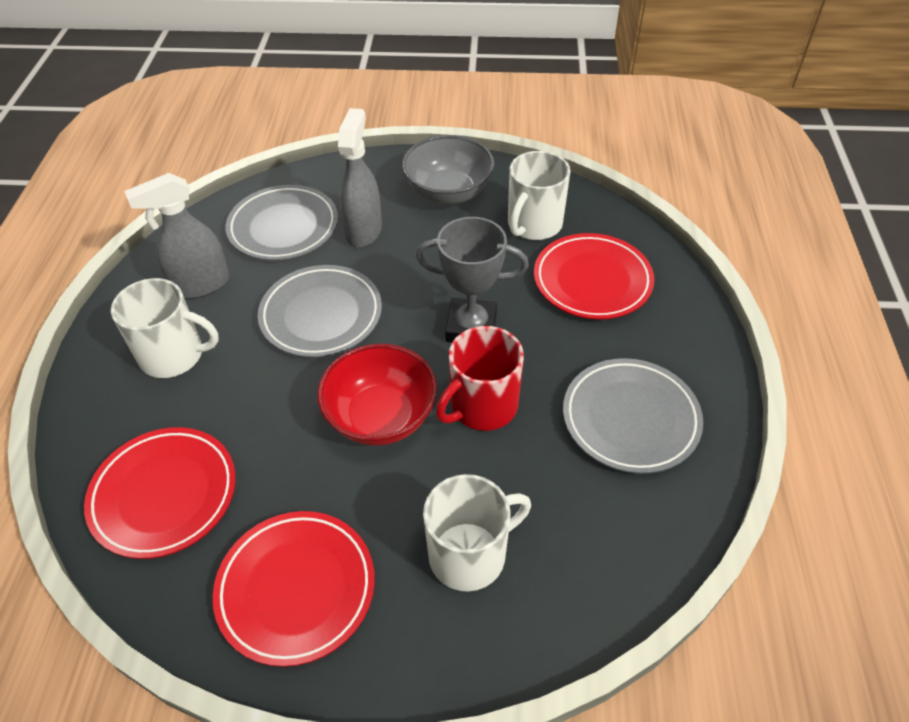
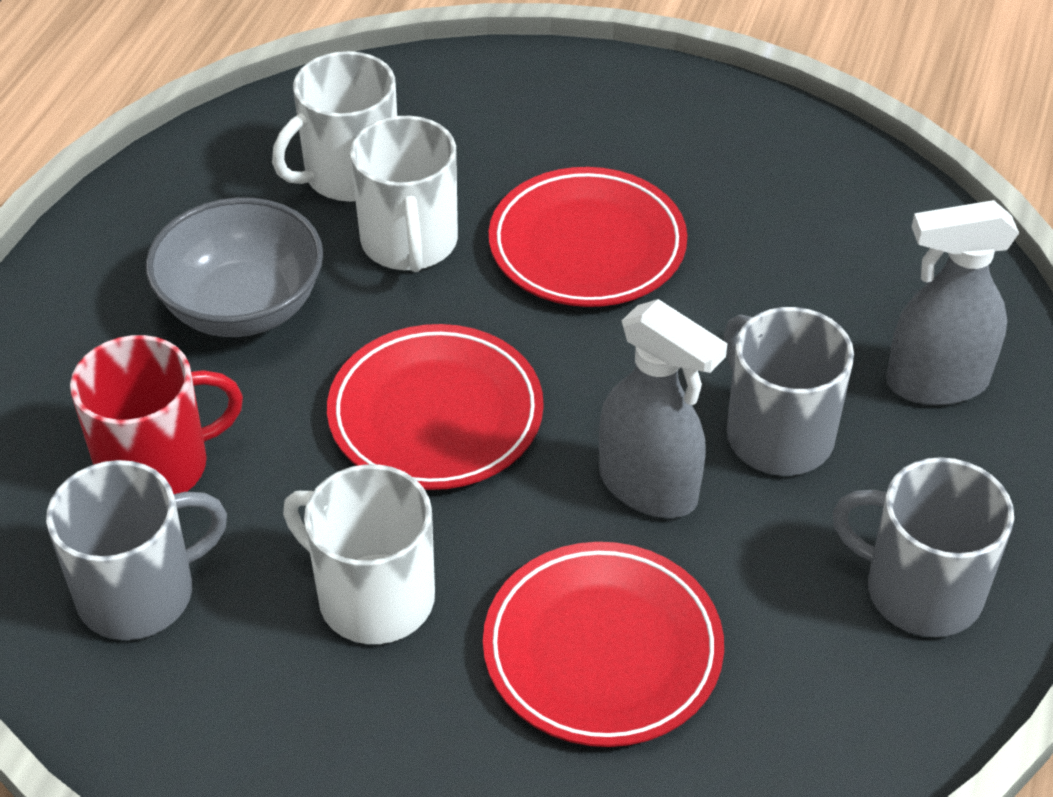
grey mug: 0 -> 3
grey plate: 3 -> 0
grey trophy: 1 -> 0
red bowl: 1 -> 0

